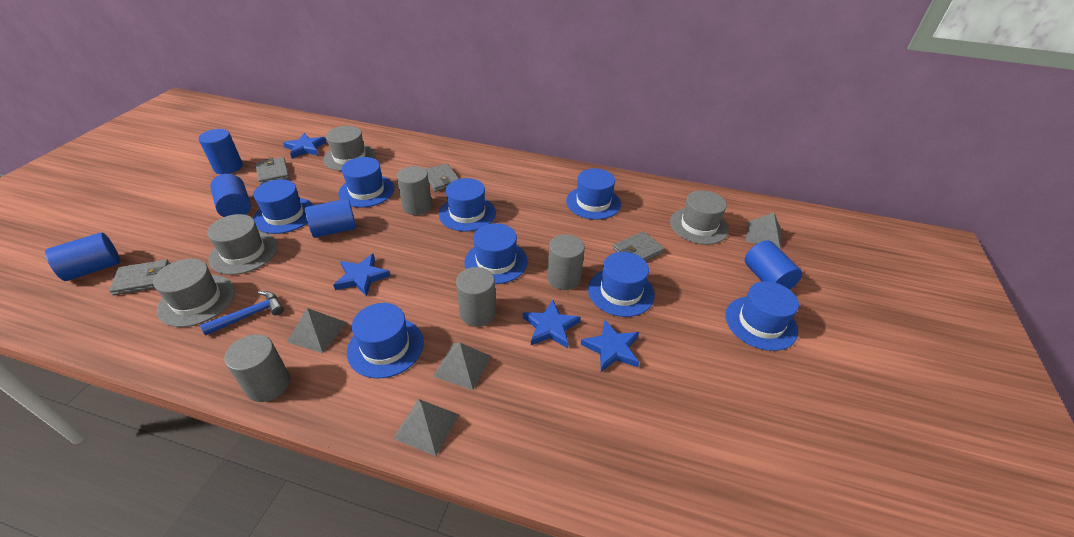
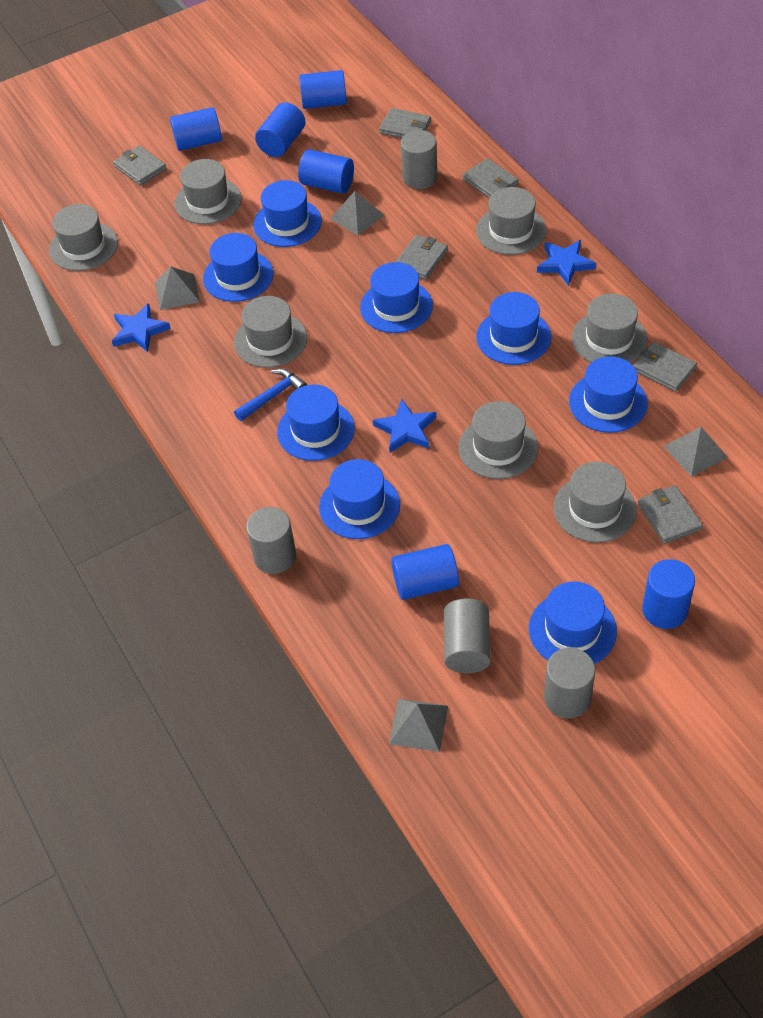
blue cylinder: 5 -> 6
blue star: 4 -> 3
grey hat: 4 -> 7
grey wallet: 4 -> 6

